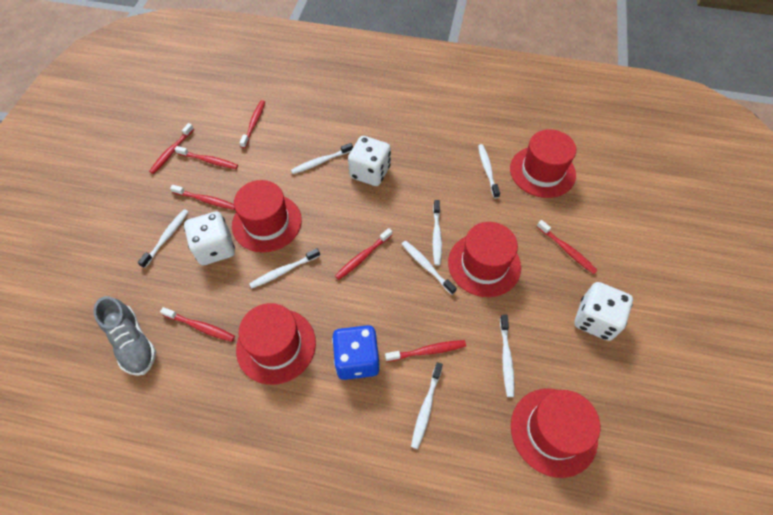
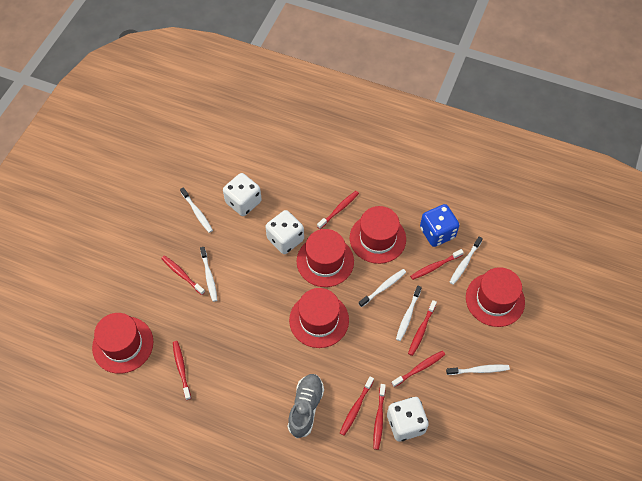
white toothbrush: 8 -> 6

